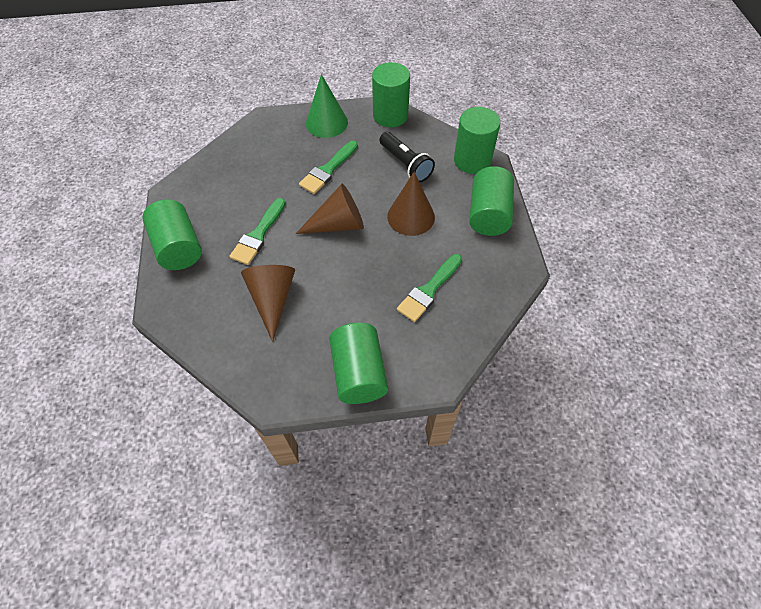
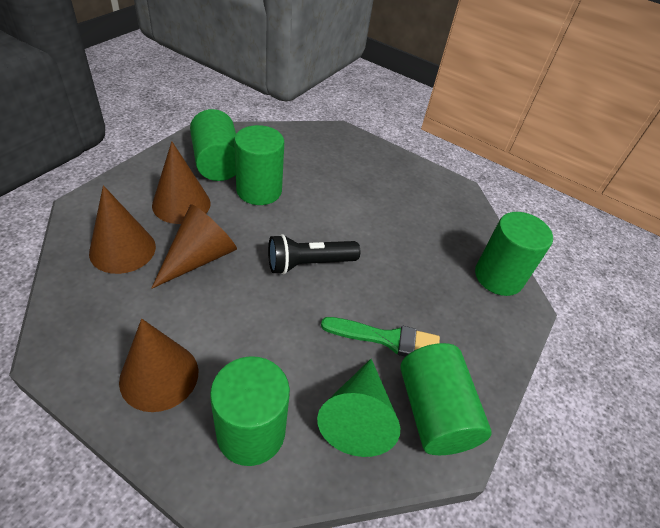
brown cone: 3 -> 4
green brush: 3 -> 1

